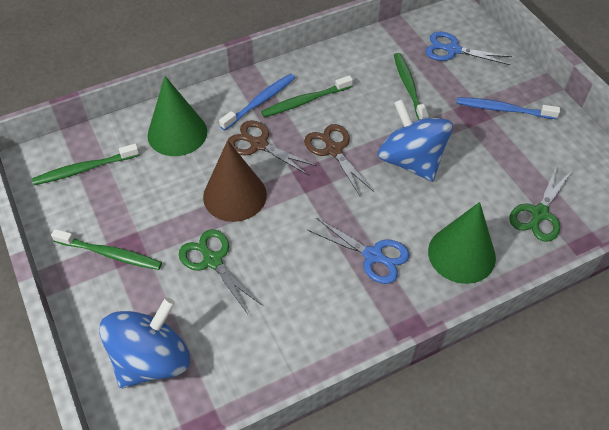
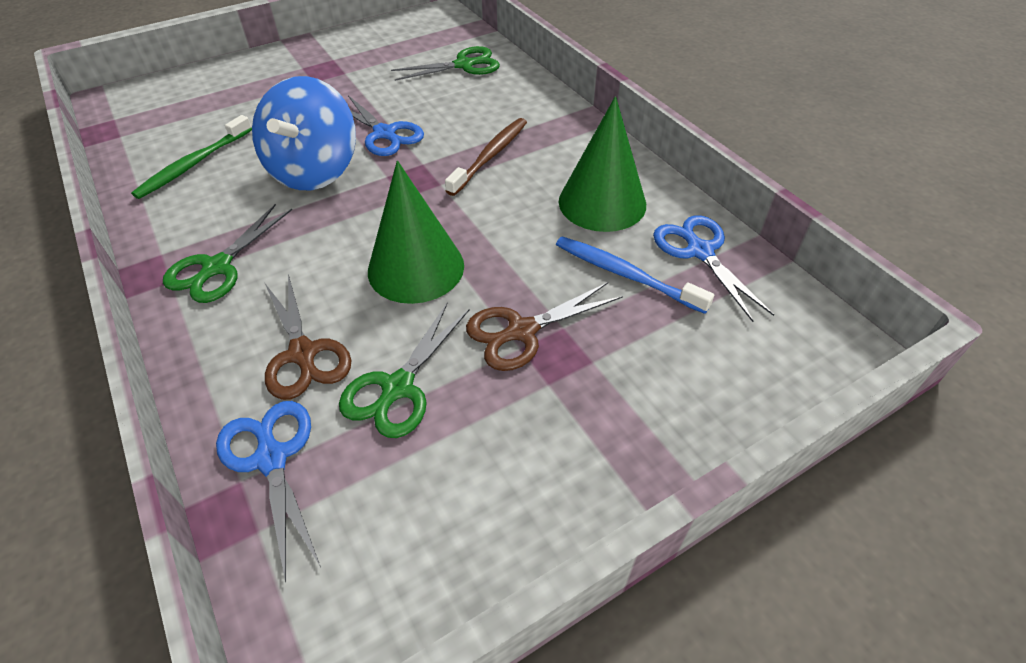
blue scissors: 2 -> 3
blue spinning top: 2 -> 1
blue toothbrush: 2 -> 1
brown cone: 1 -> 0
brown toothbrush: 0 -> 1
green scissors: 2 -> 3
green toothbrush: 4 -> 1

